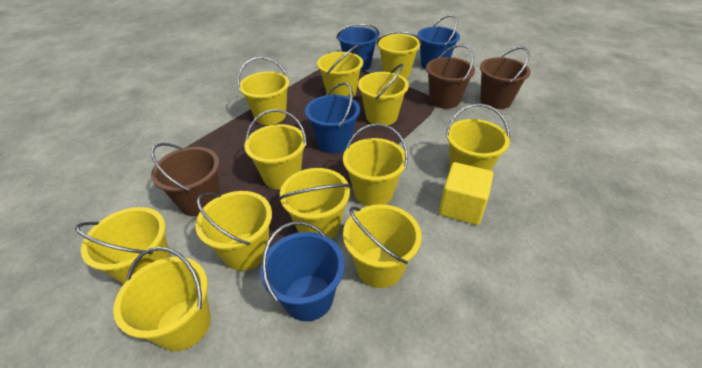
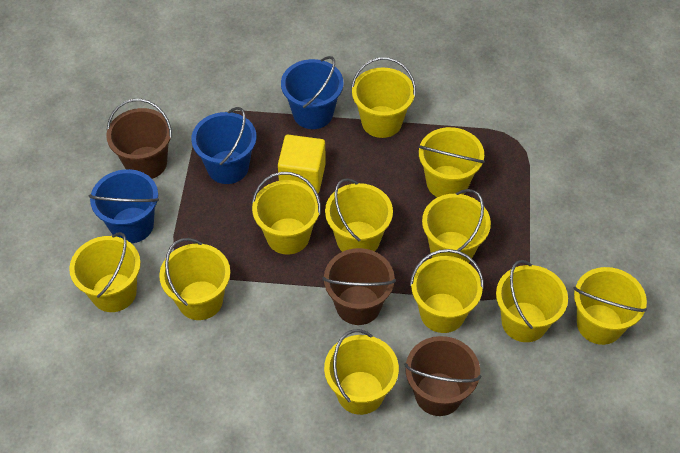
blue bucket: 4 -> 3
yellow bucket: 12 -> 11

